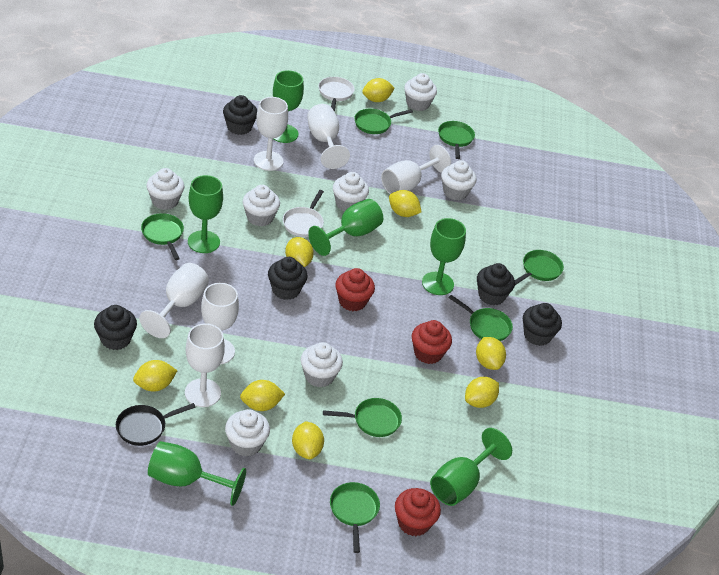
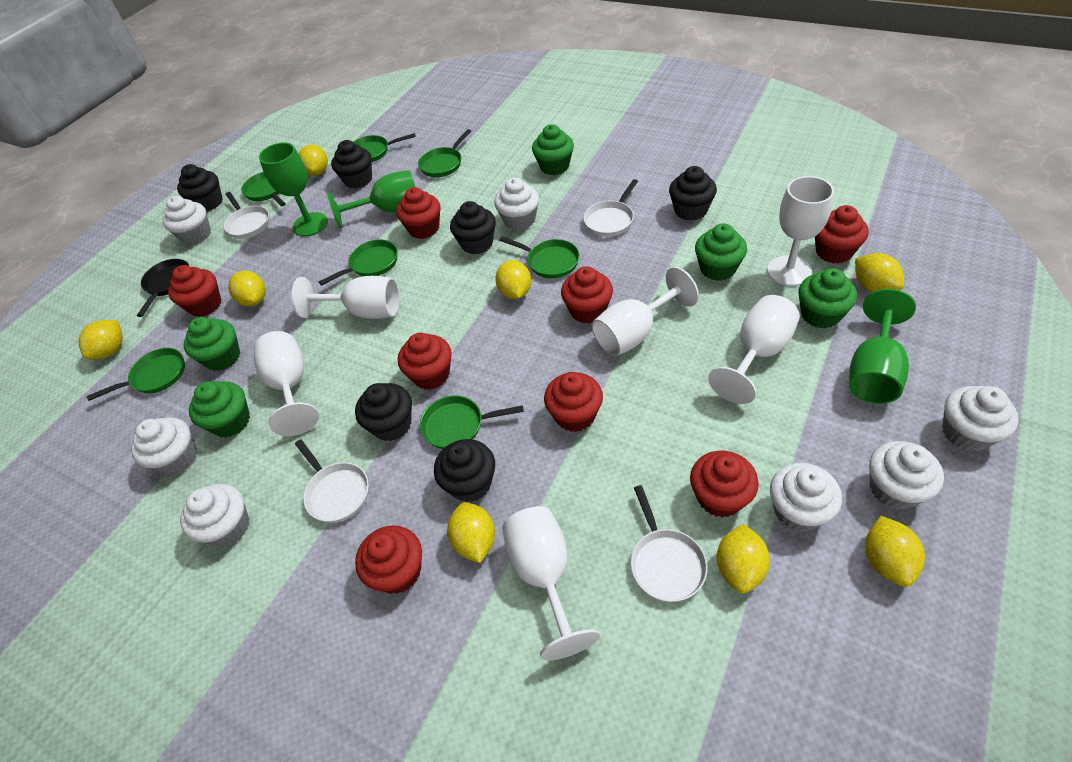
black cupcake: 5 -> 6
green cupcake: 0 -> 5
green goblet: 6 -> 3
red cupcake: 3 -> 8
white pan: 2 -> 4

